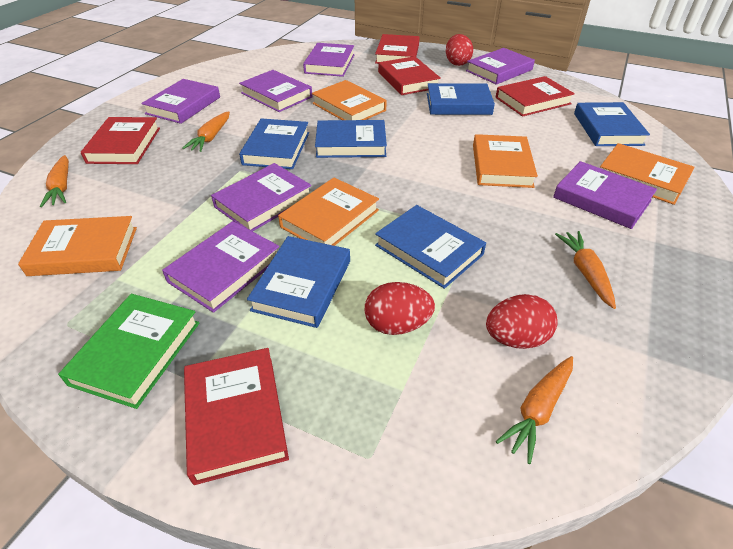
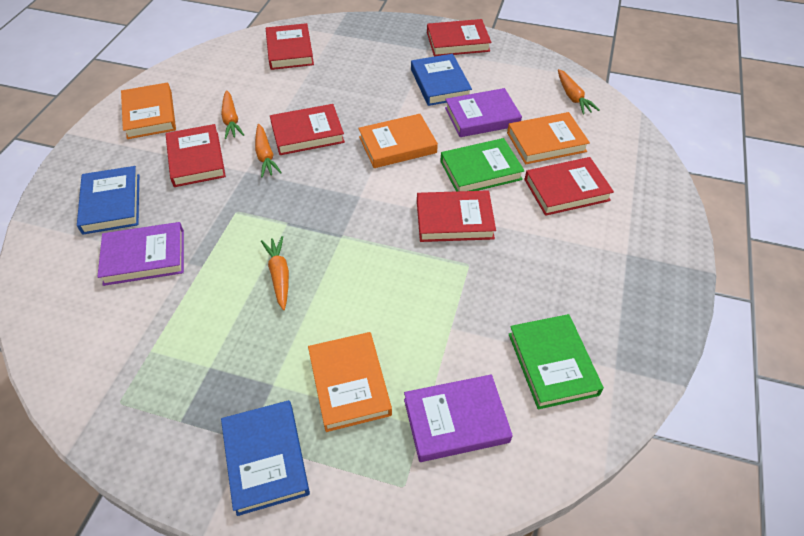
blue book: 6 -> 3
green book: 1 -> 2
orange book: 5 -> 4
purple book: 7 -> 3
red book: 5 -> 6
red egg: 3 -> 0

